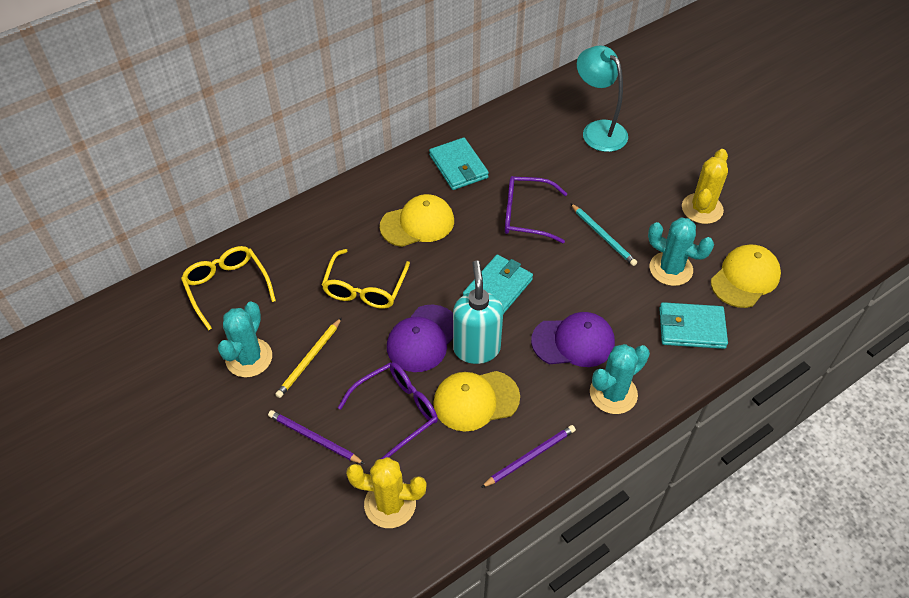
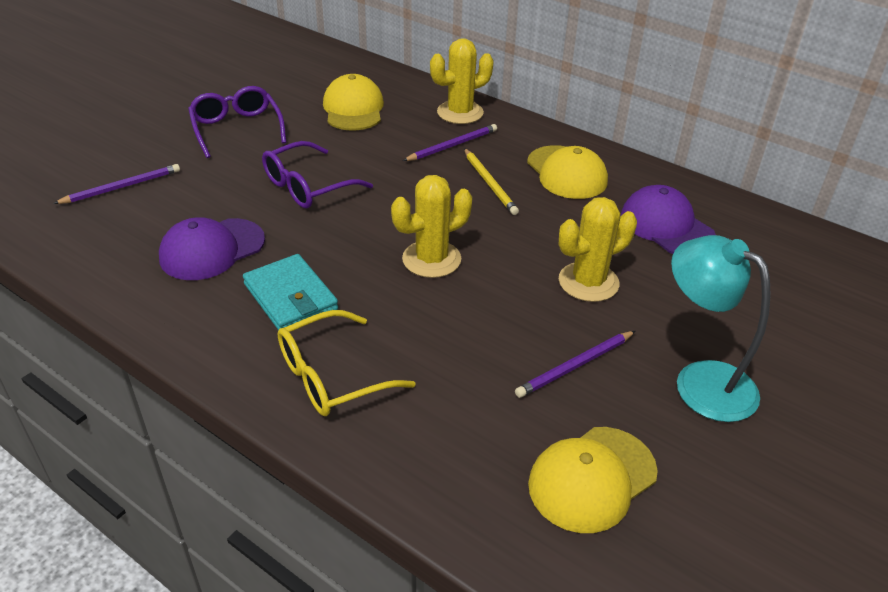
purple pencil: 2 -> 3
turquoise cactus: 3 -> 0
turquoise pencil: 1 -> 0
turquoise soap dispenser: 1 -> 0
turquoise wallet: 3 -> 1
yellow cactus: 2 -> 3
yellow glasses: 2 -> 1

